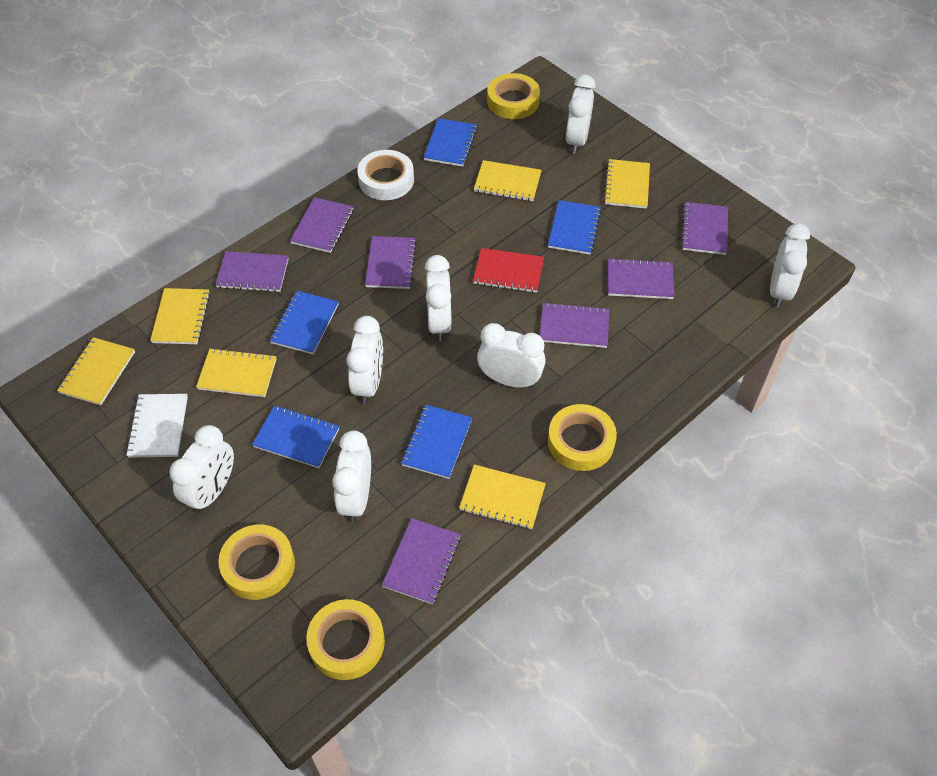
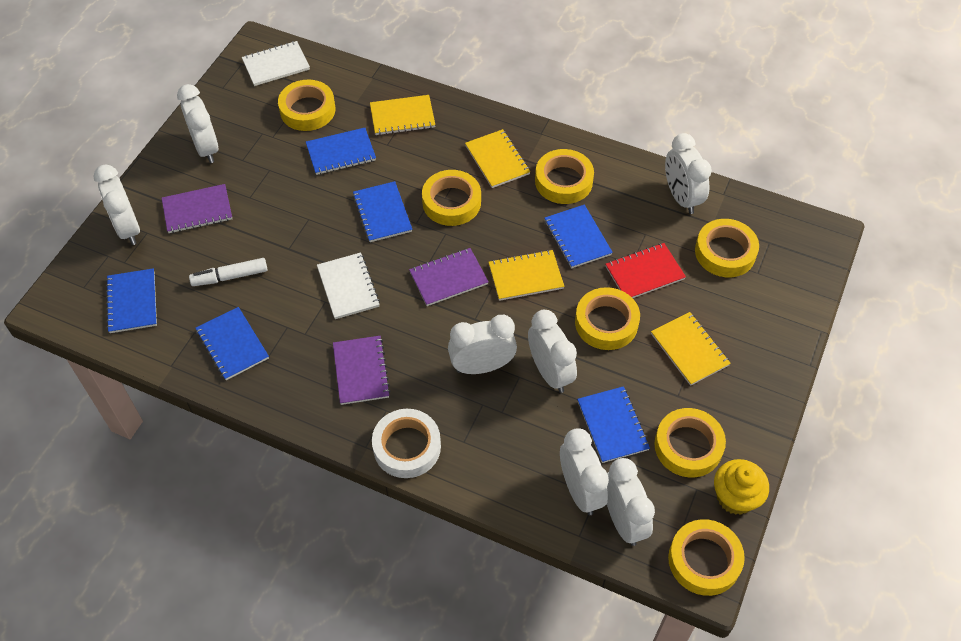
blue notebook: 5 -> 6
purple notebook: 7 -> 3
white marker: 0 -> 1
white notebook: 1 -> 2
yellow cupcake: 0 -> 1
yellow notebook: 6 -> 4
yellow tape: 4 -> 7

